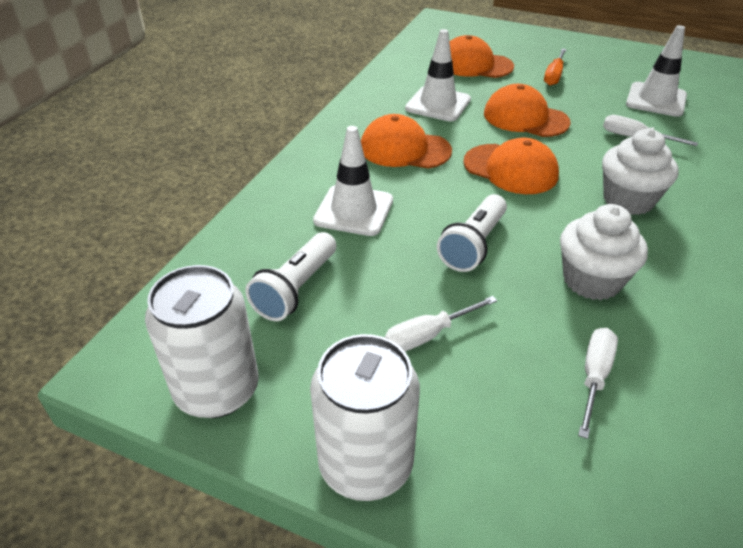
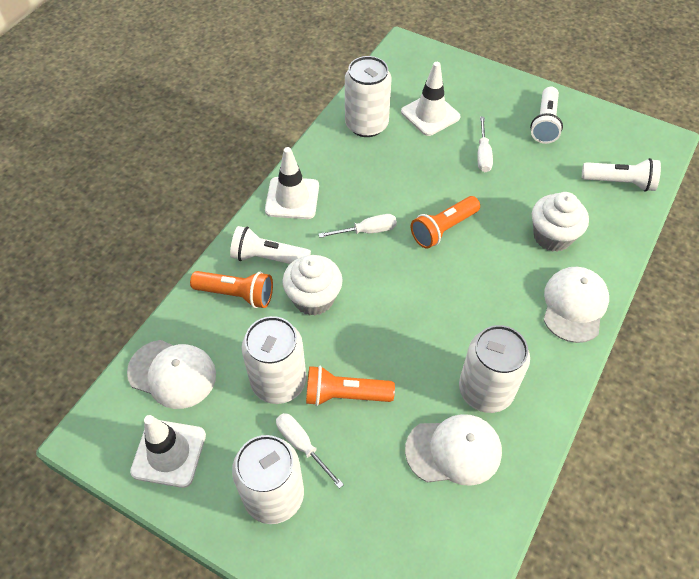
orange cap: 4 -> 0
orange flashlight: 0 -> 3
orange screwdriver: 1 -> 0
white can: 2 -> 4
white cap: 0 -> 3
white flashlight: 2 -> 3

